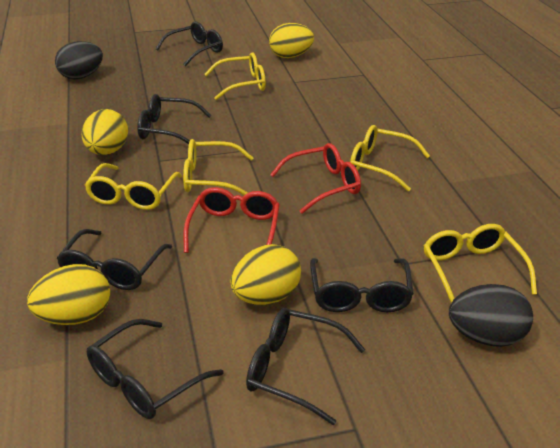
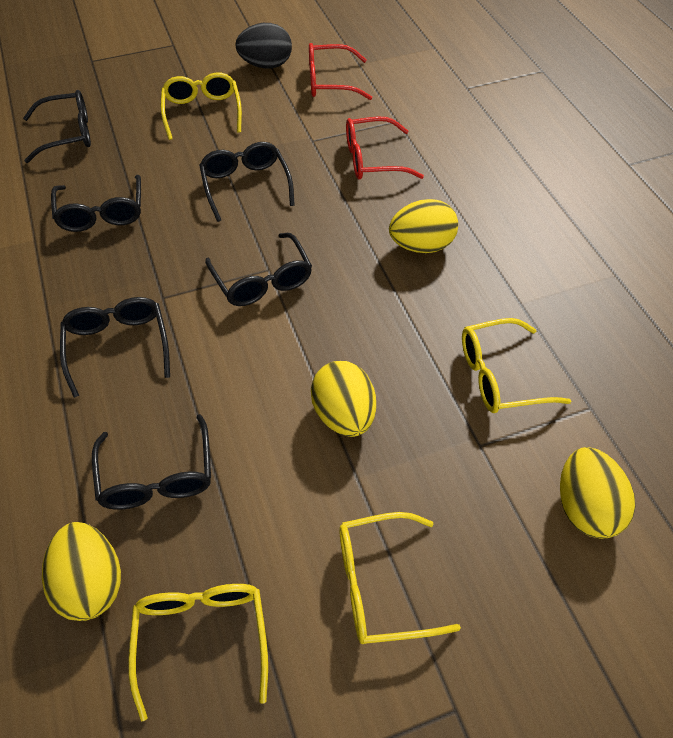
black egg: 2 -> 1
yellow glasses: 5 -> 4

